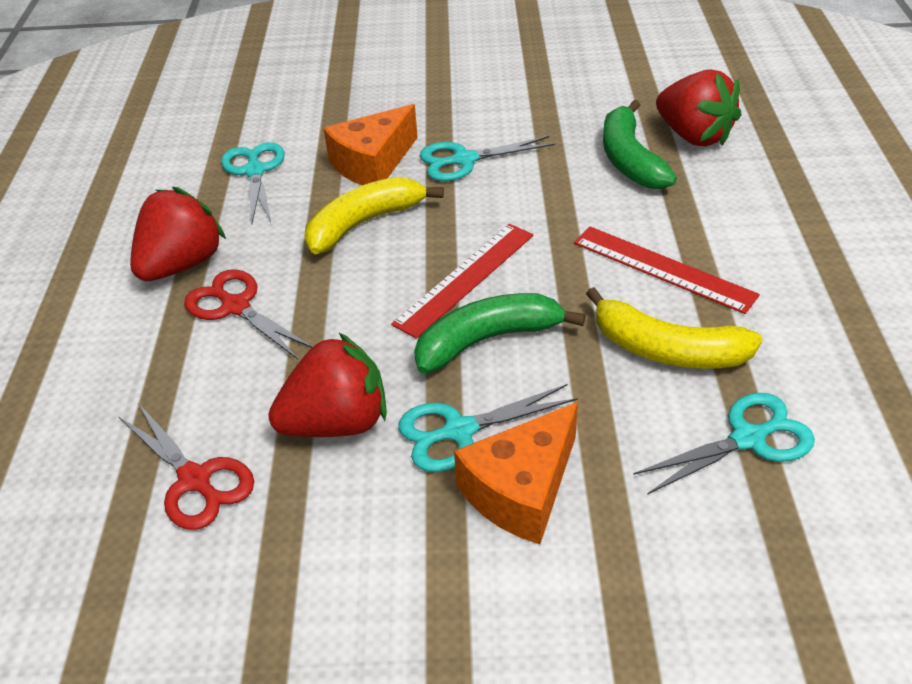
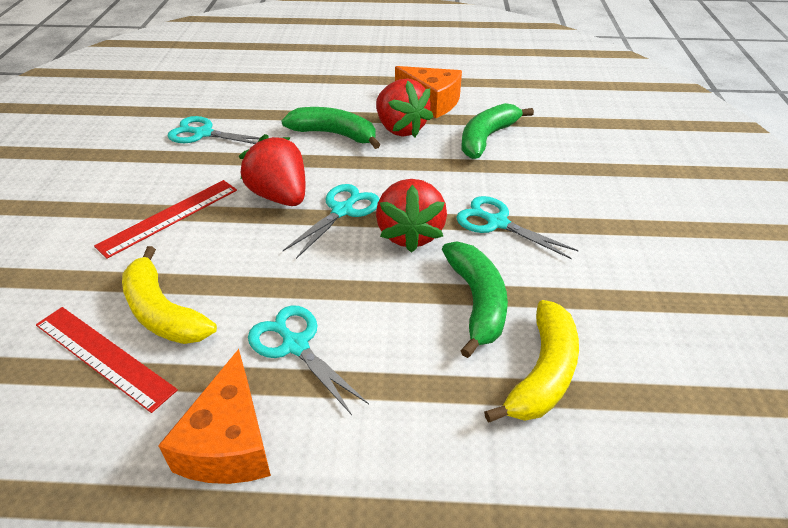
green banana: 2 -> 3
red scissors: 2 -> 0

